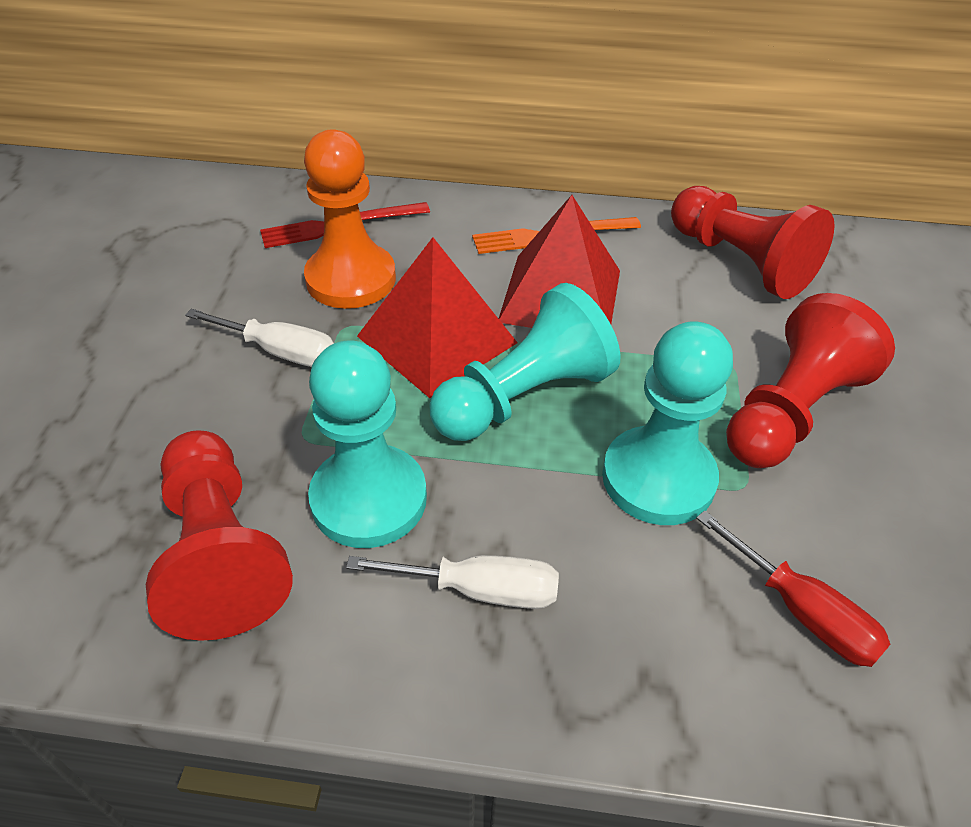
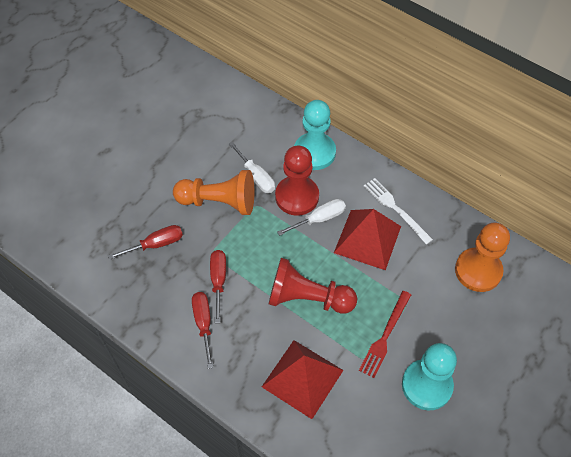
orange fork: 1 -> 0
orange pawn: 1 -> 2
red pawn: 3 -> 2
red screwdriver: 1 -> 3
turquoise pawn: 3 -> 2
white fork: 0 -> 1

